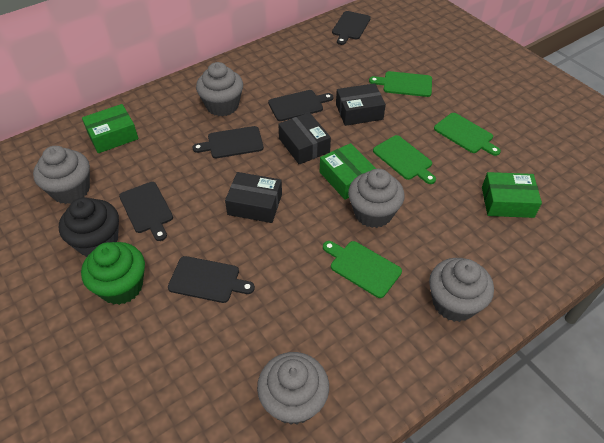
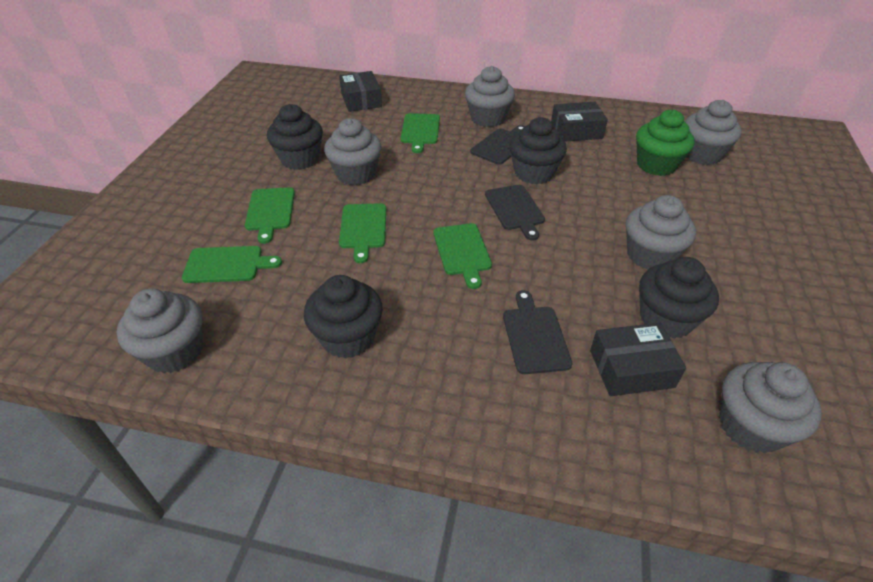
black cupcake: 1 -> 4
black cutting board: 5 -> 3
green box: 3 -> 0
green cutting board: 4 -> 5
grey cupcake: 5 -> 6

